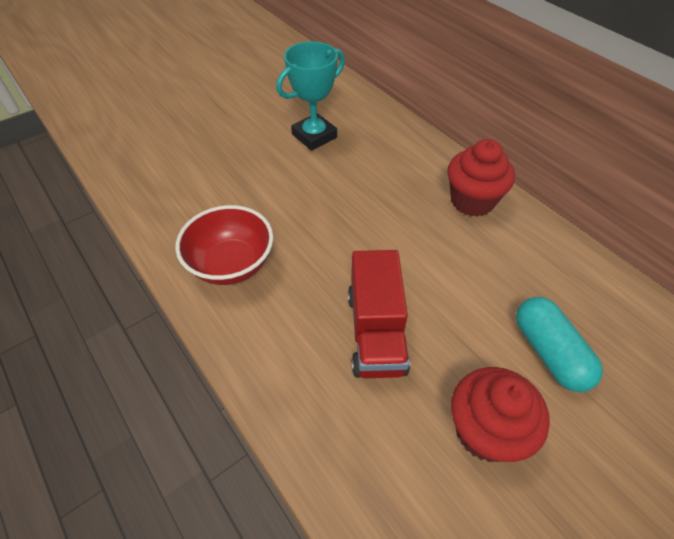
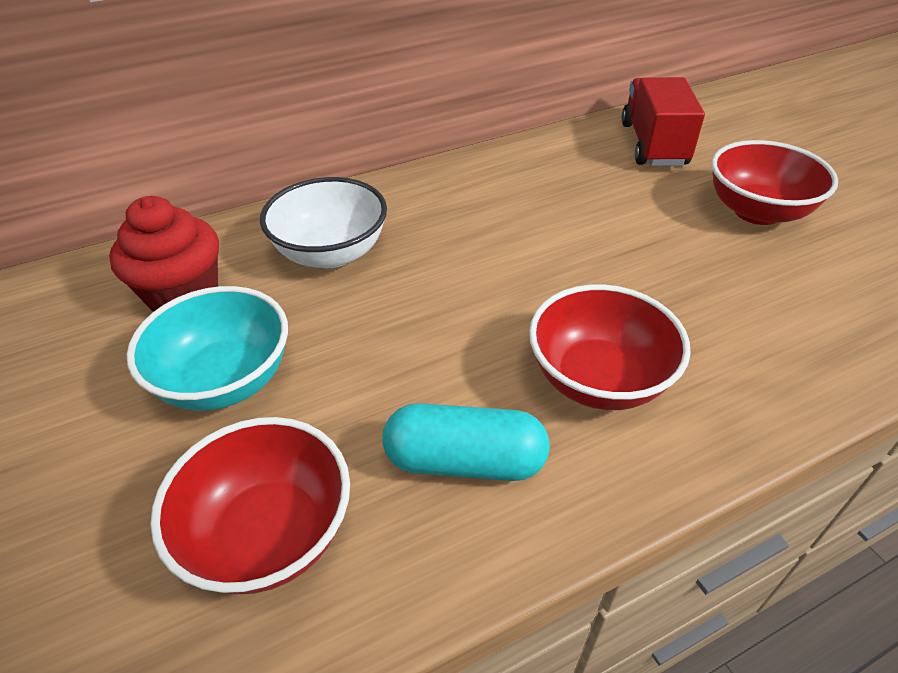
red bowl: 1 -> 3
red cupcake: 2 -> 1
turquoise bowl: 0 -> 1
turquoise trophy: 1 -> 0
white bowl: 0 -> 1

